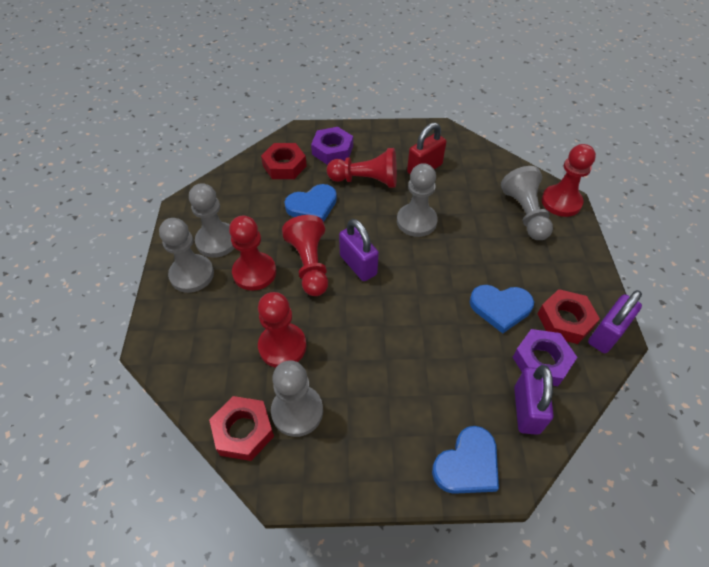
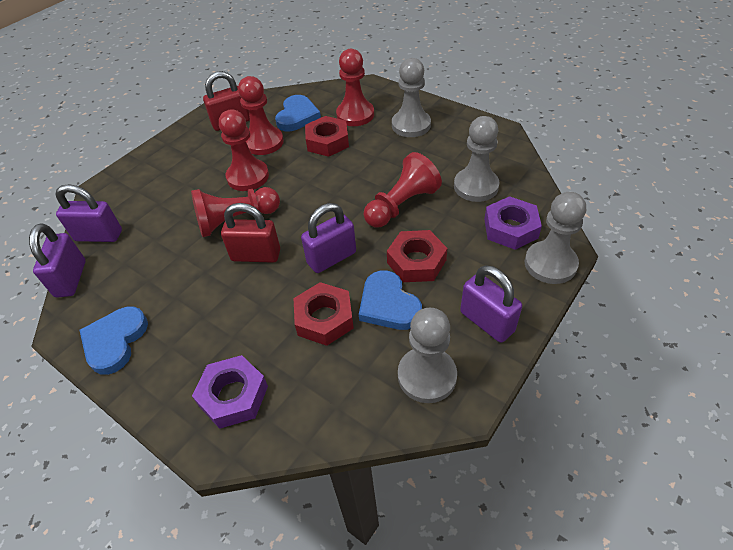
grey pawn: 5 -> 4
purple padlock: 3 -> 4
red padlock: 1 -> 2

